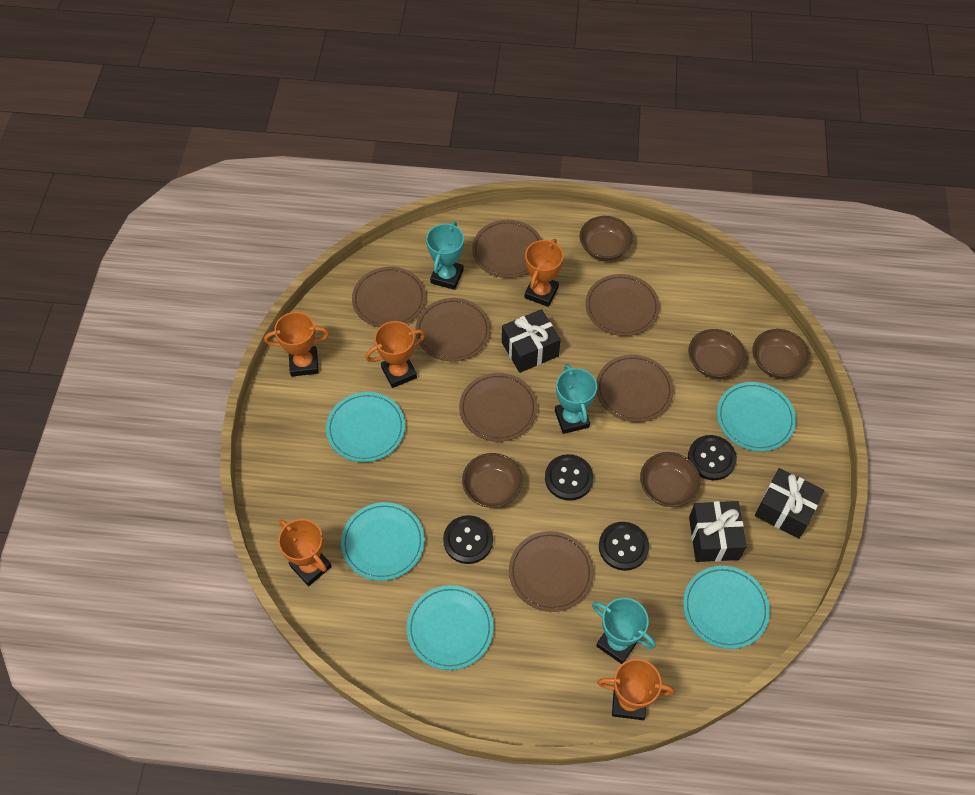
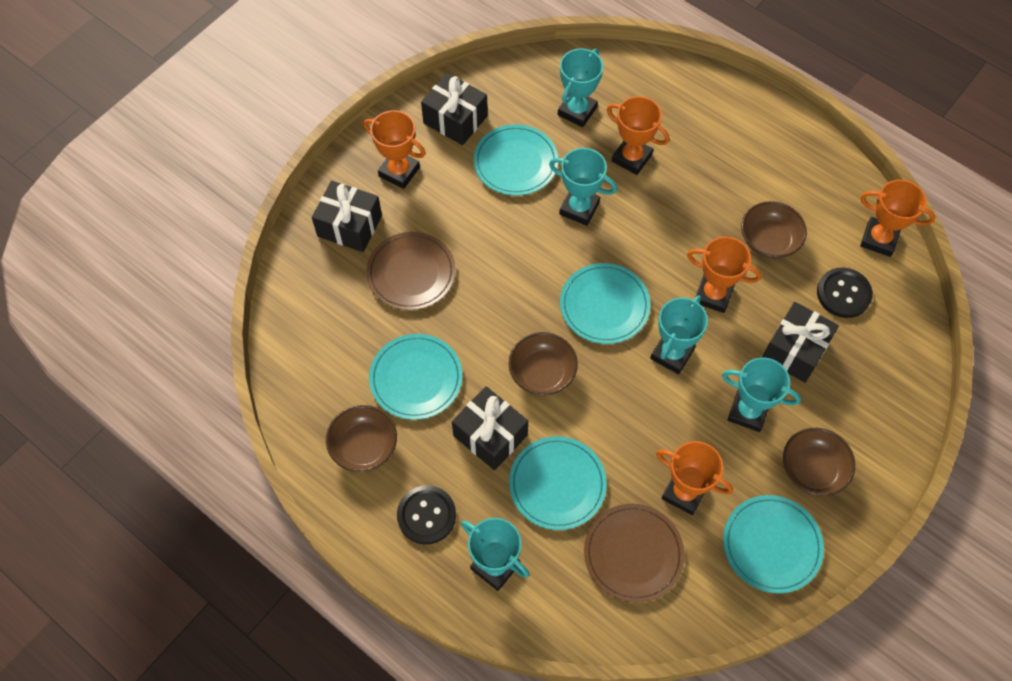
black button: 4 -> 2
black gift: 3 -> 4
brown bowl: 5 -> 4
brown plate: 7 -> 2
turquoise trophy: 3 -> 5

